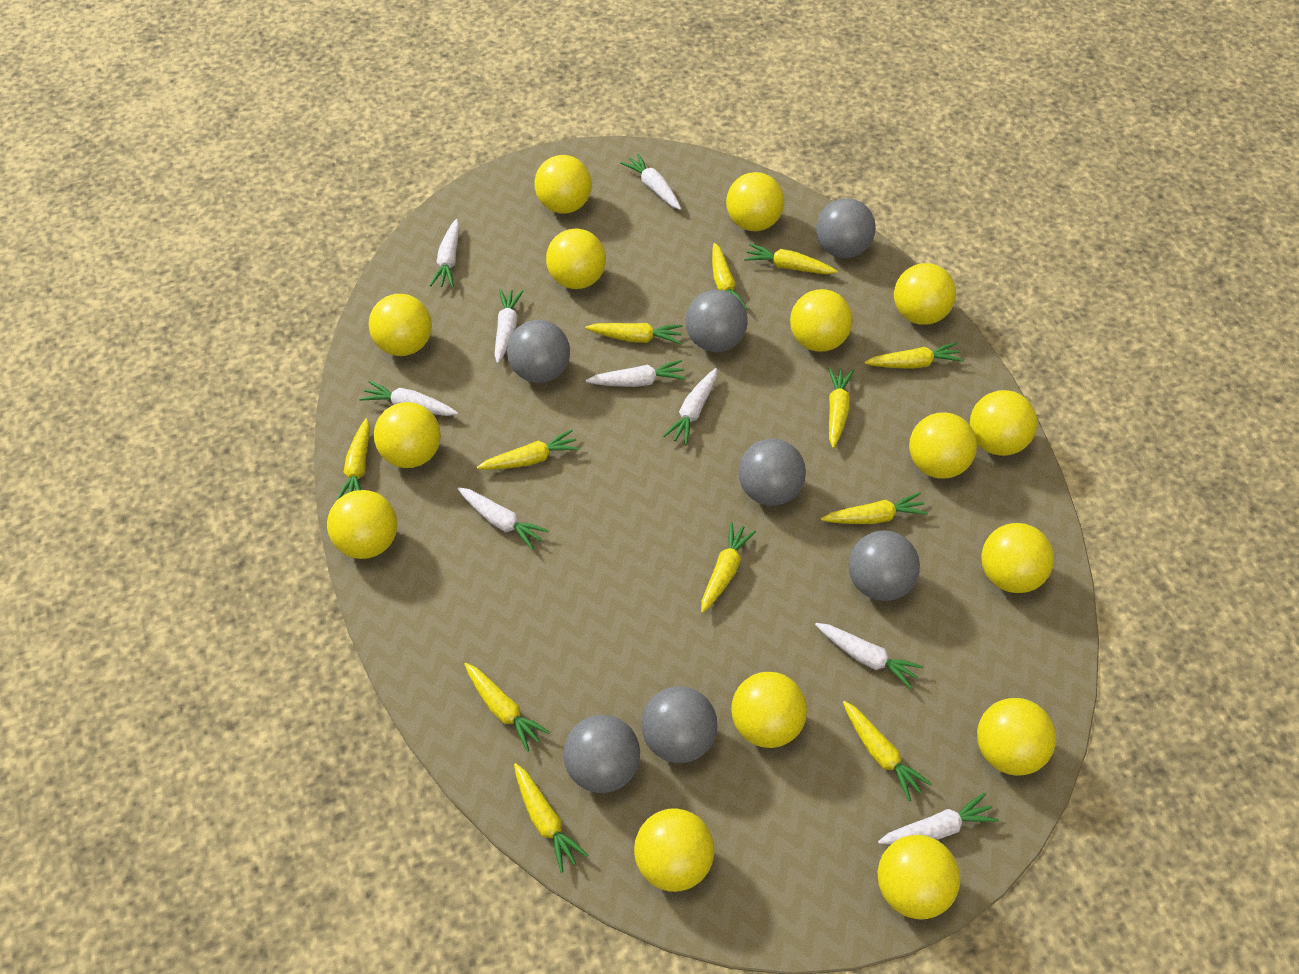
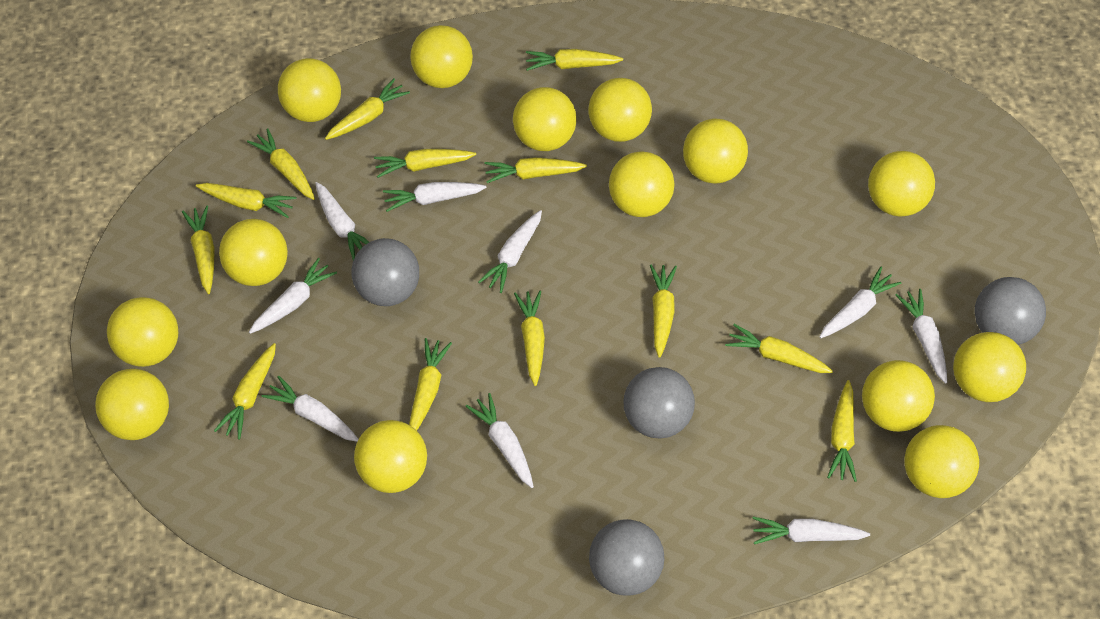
grey ball: 7 -> 4
yellow ball: 15 -> 14
yellow carrot: 12 -> 13

